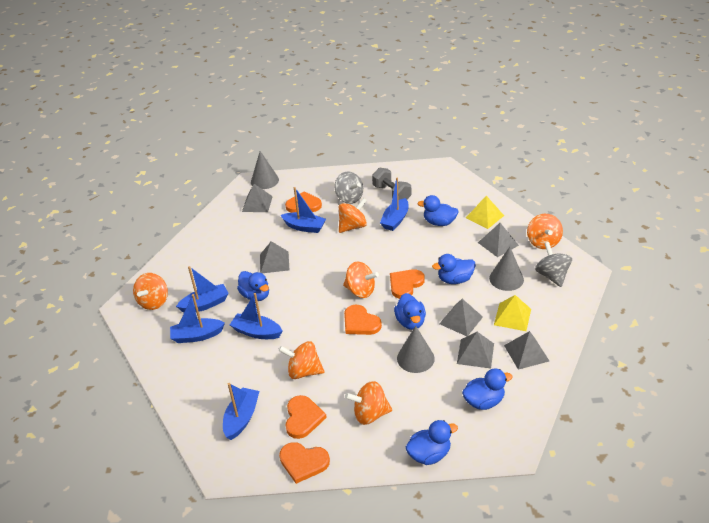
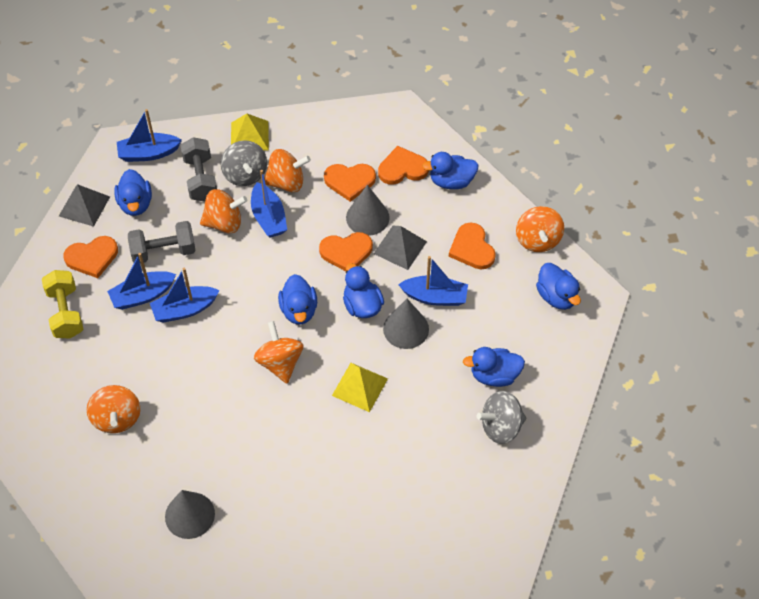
blue boat: 6 -> 5
grey dumbbell: 1 -> 2
grey pyramid: 6 -> 2
orange spinning top: 6 -> 5
yellow dumbbell: 0 -> 1

